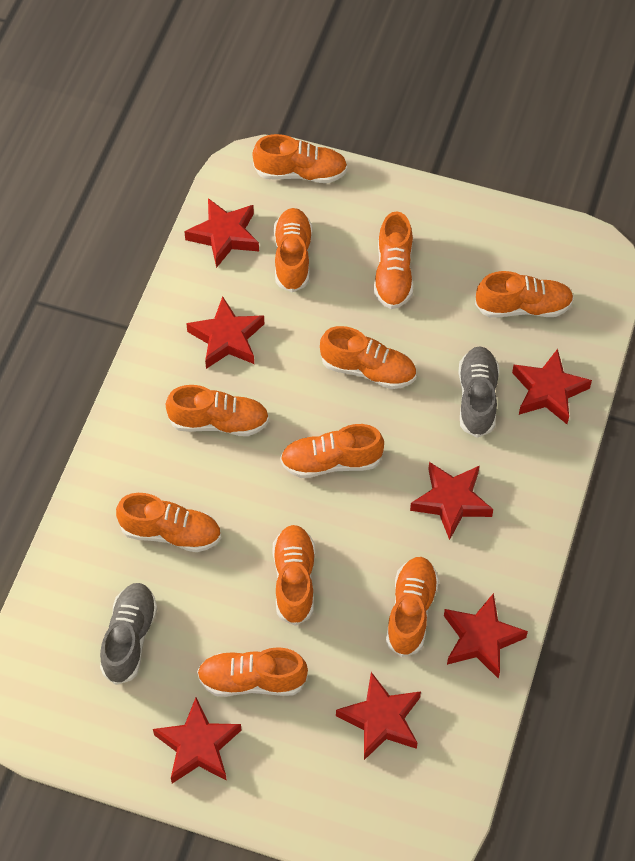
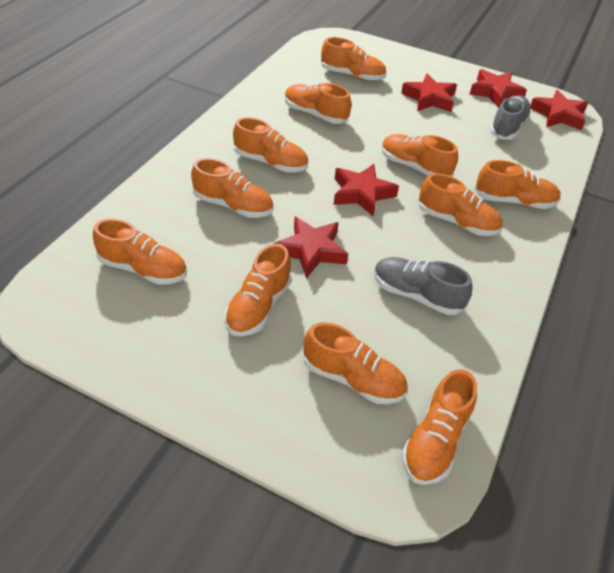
red star: 7 -> 5

